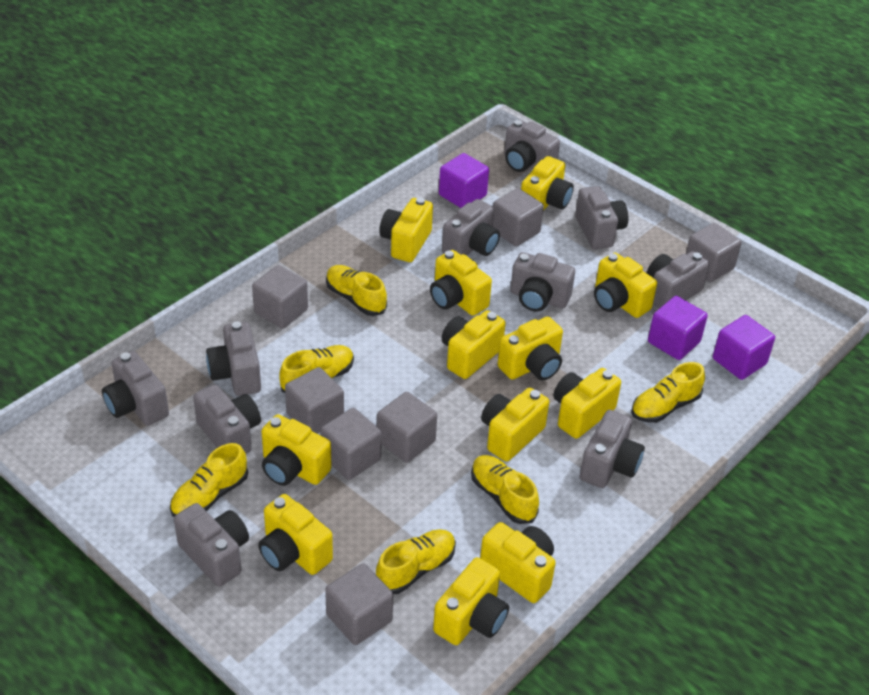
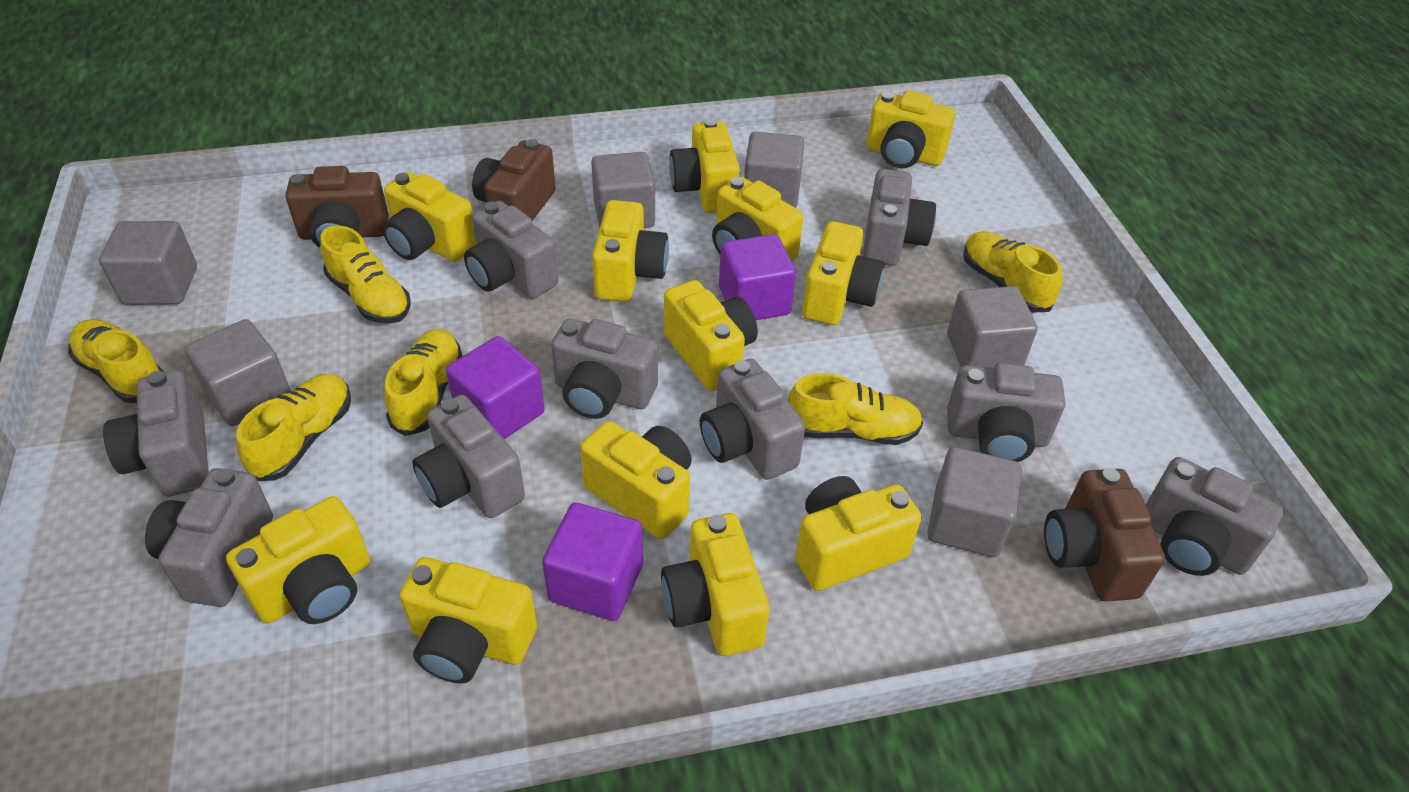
brown camera: 0 -> 3
grey camera: 10 -> 9
grey cube: 7 -> 6

